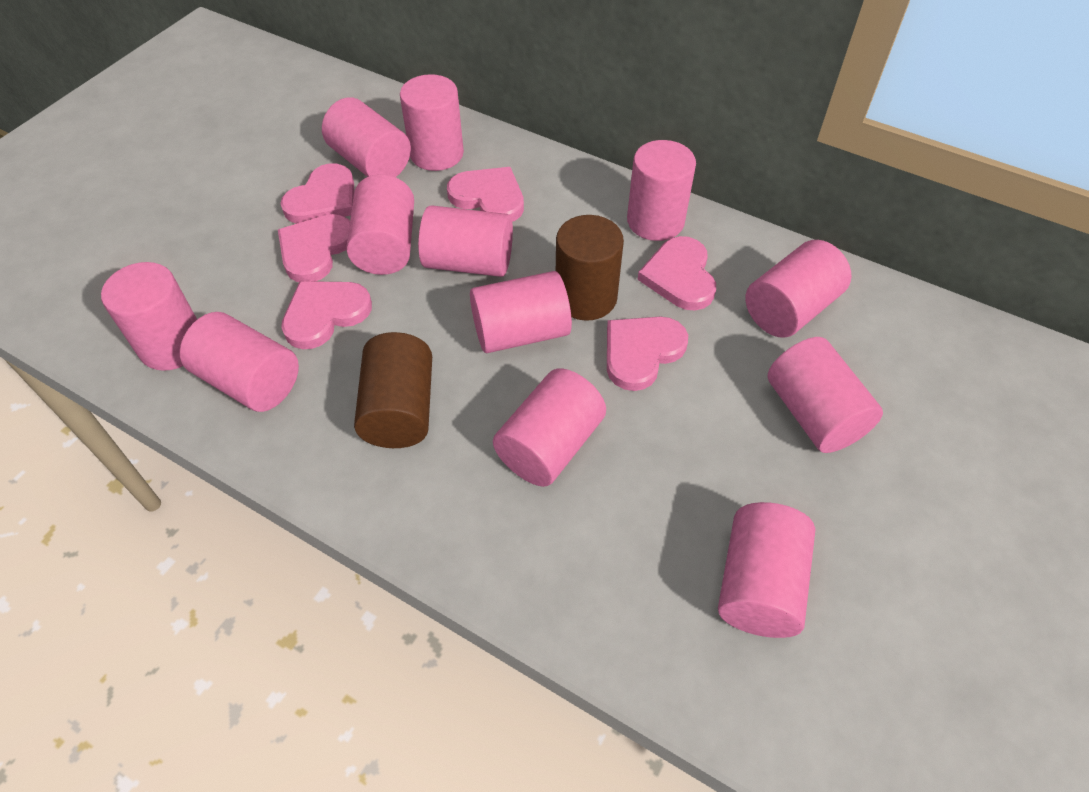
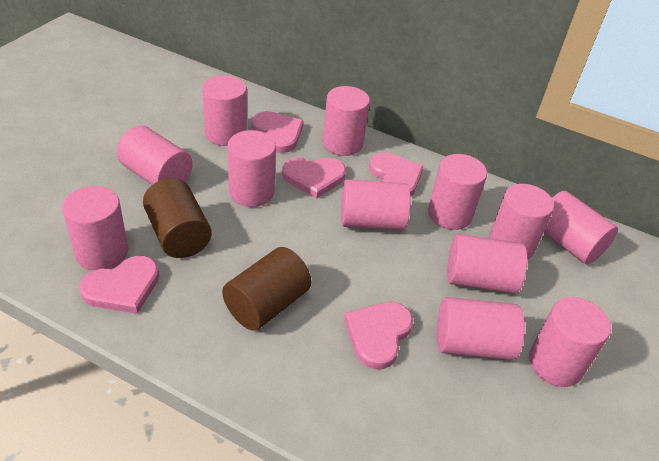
pink heart: 6 -> 5

